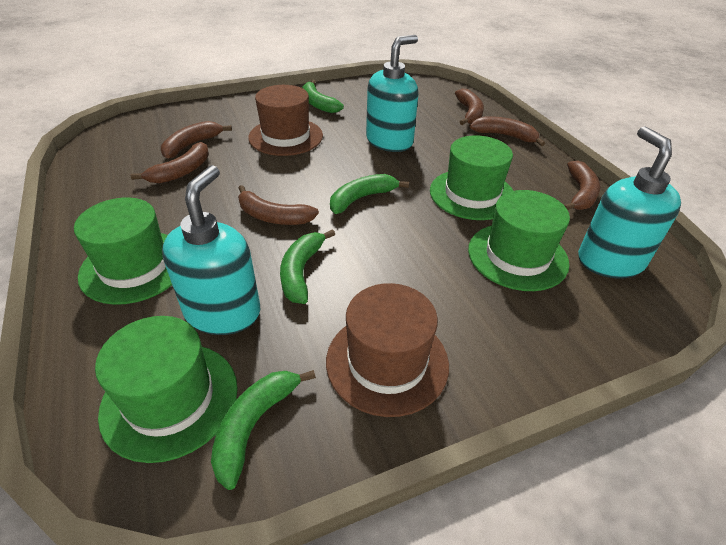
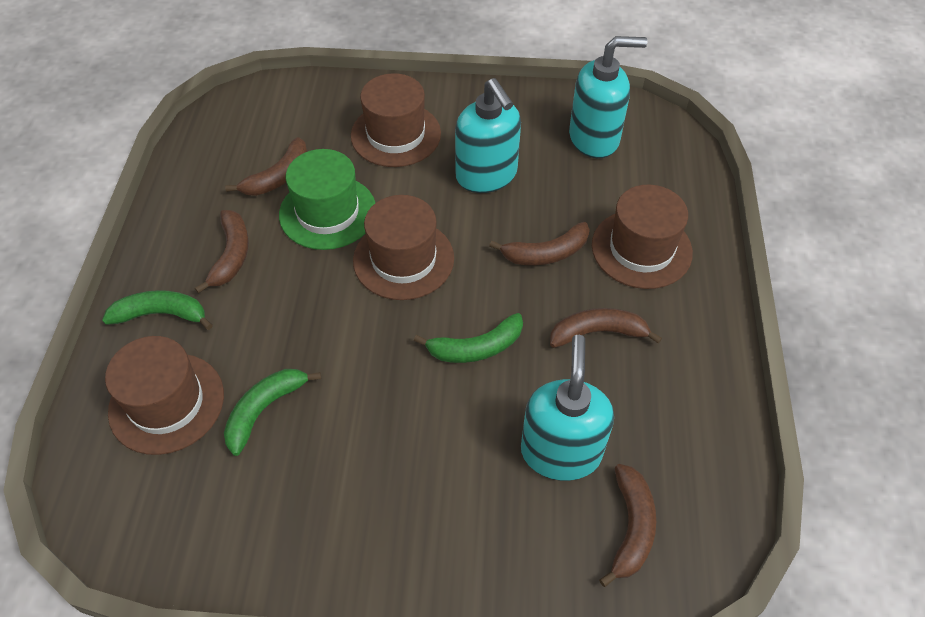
brown banana: 6 -> 5
brown hat: 2 -> 4
green banana: 4 -> 3
green hat: 4 -> 1

